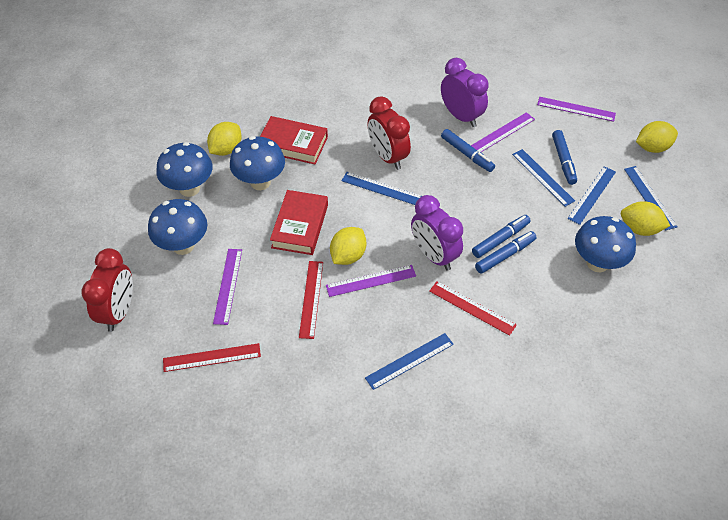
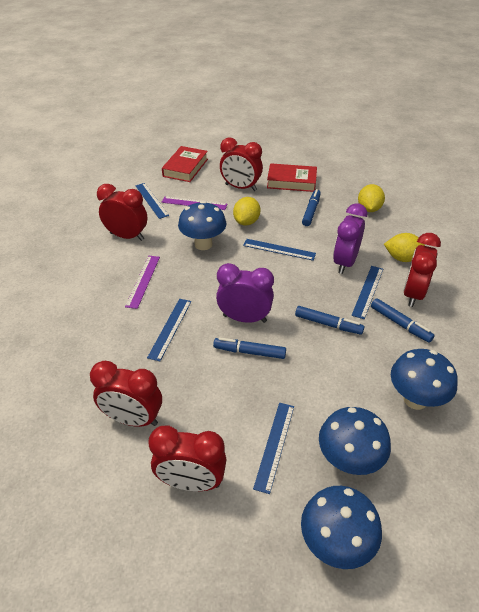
purple ruler: 4 -> 2
red clock: 2 -> 5
red ruler: 3 -> 0
yellow lemon: 4 -> 3

